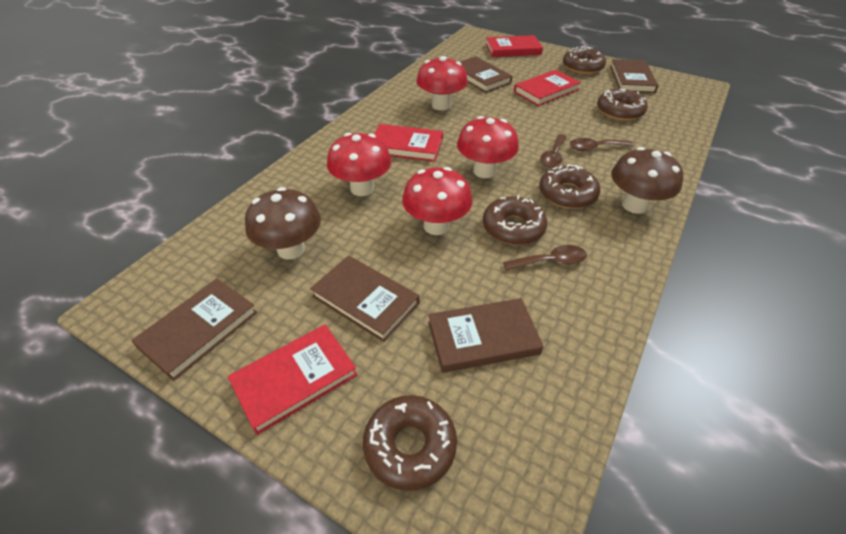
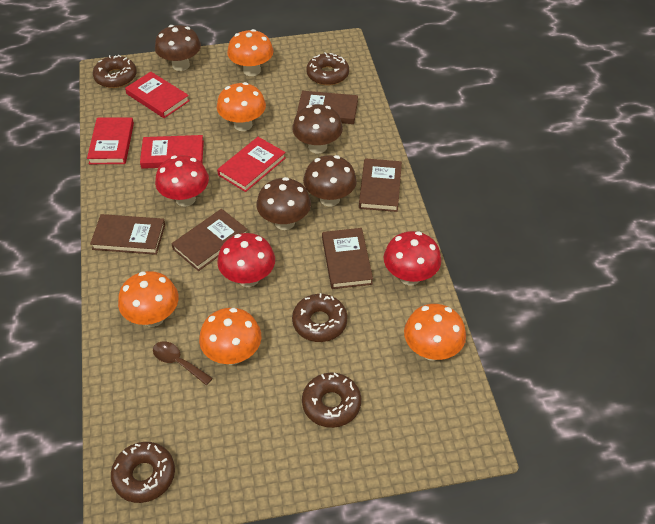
brown mushroom: 2 -> 4
brown spoon: 3 -> 1
orange mushroom: 0 -> 5
red mushroom: 4 -> 3

